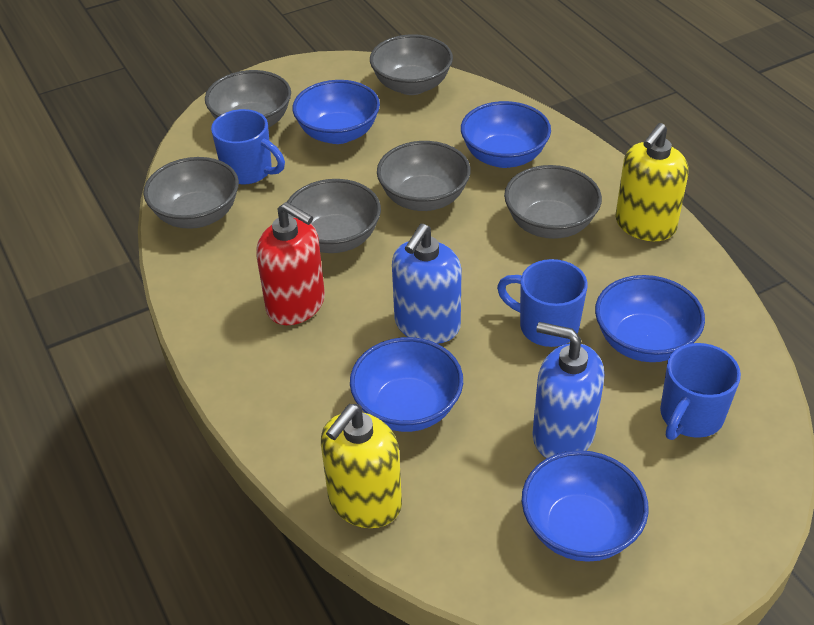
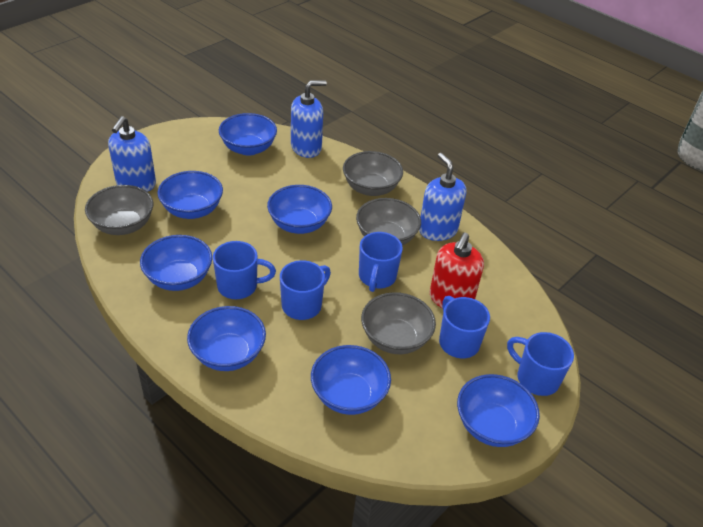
blue bowl: 5 -> 7
blue mug: 3 -> 5
blue soap dispenser: 2 -> 3
grey bowl: 6 -> 4
yellow soap dispenser: 2 -> 0

